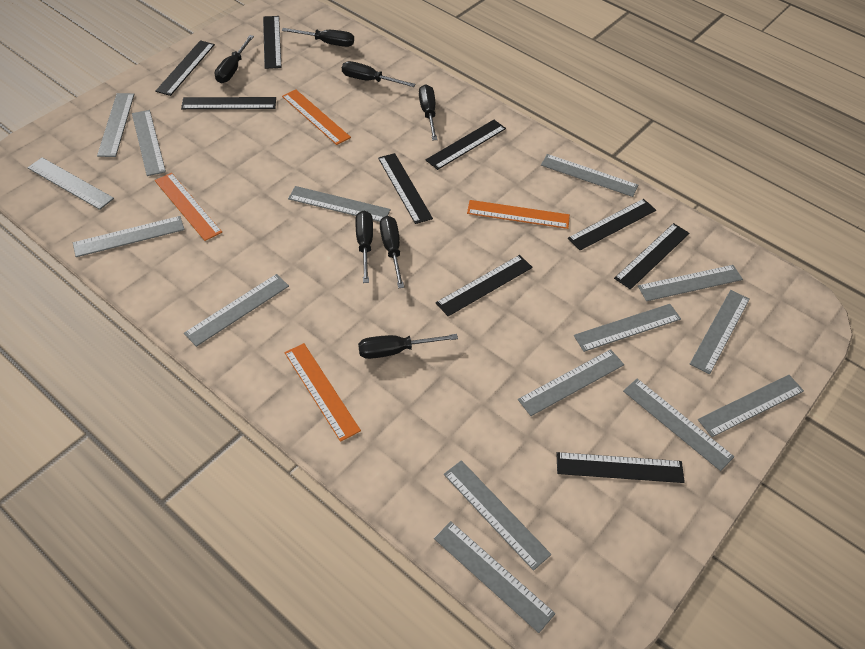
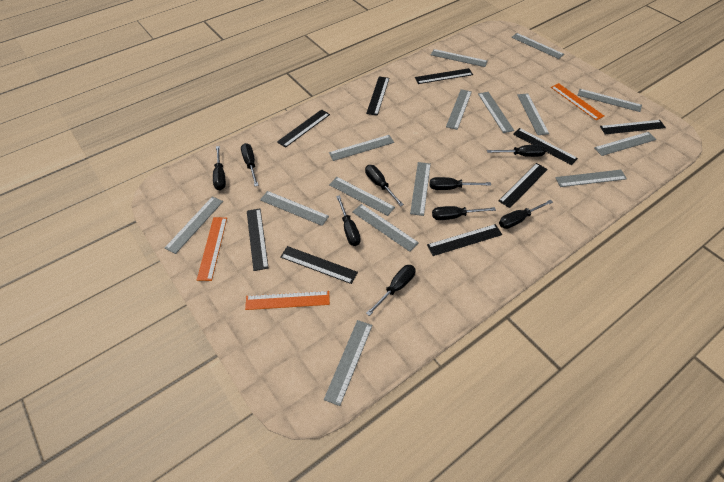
black screwdriver: 7 -> 9
orange ruler: 4 -> 3

